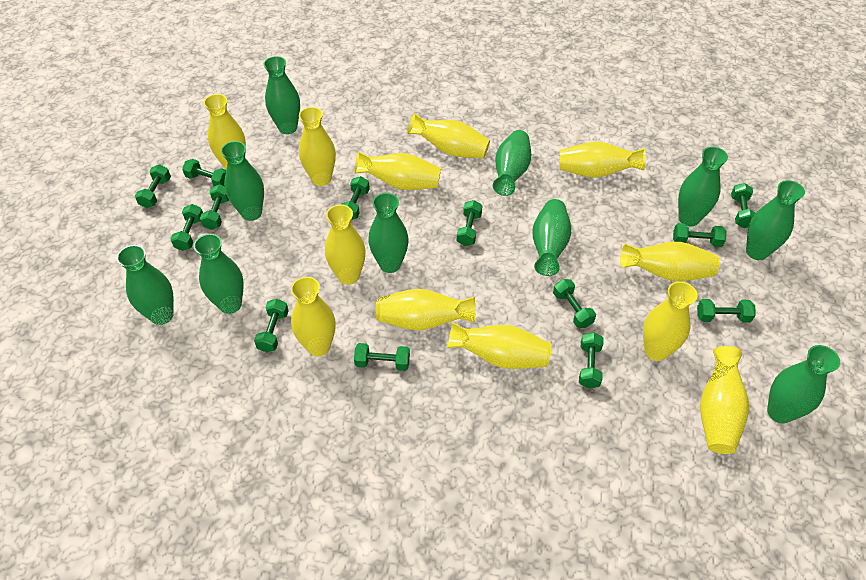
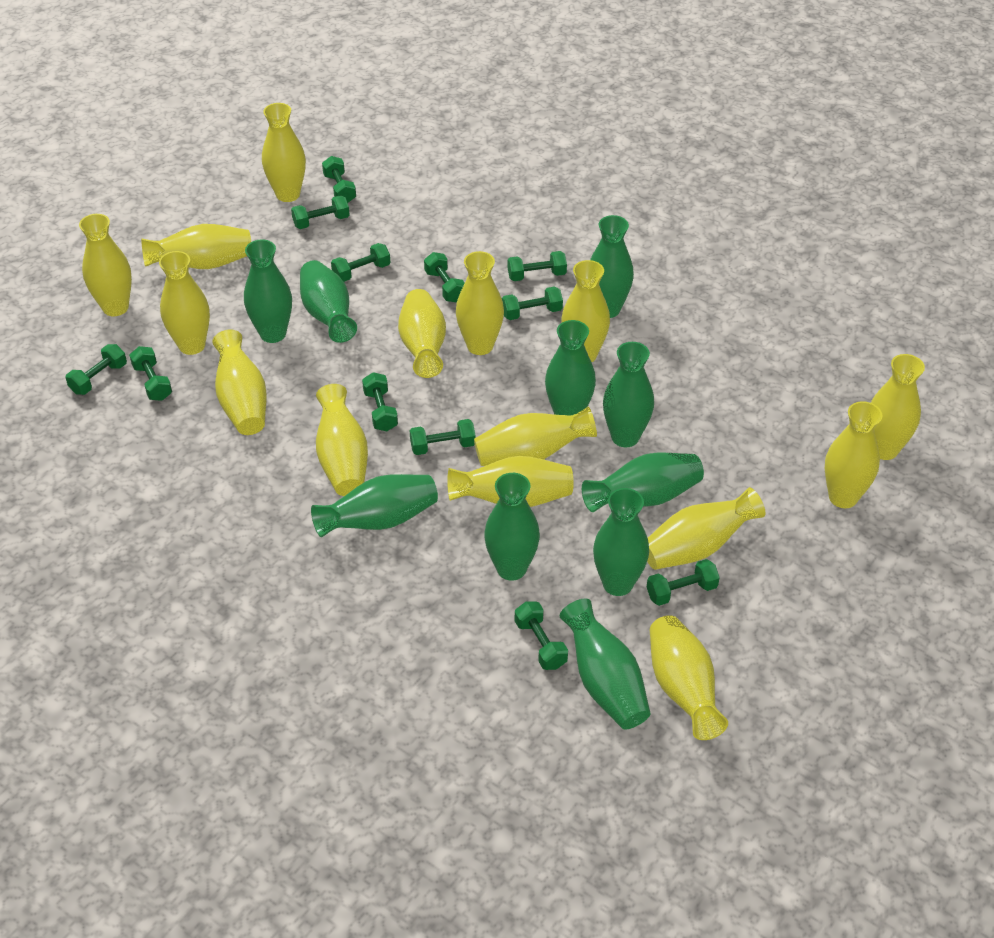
green dumbbell: 13 -> 12
yellow vase: 12 -> 15

